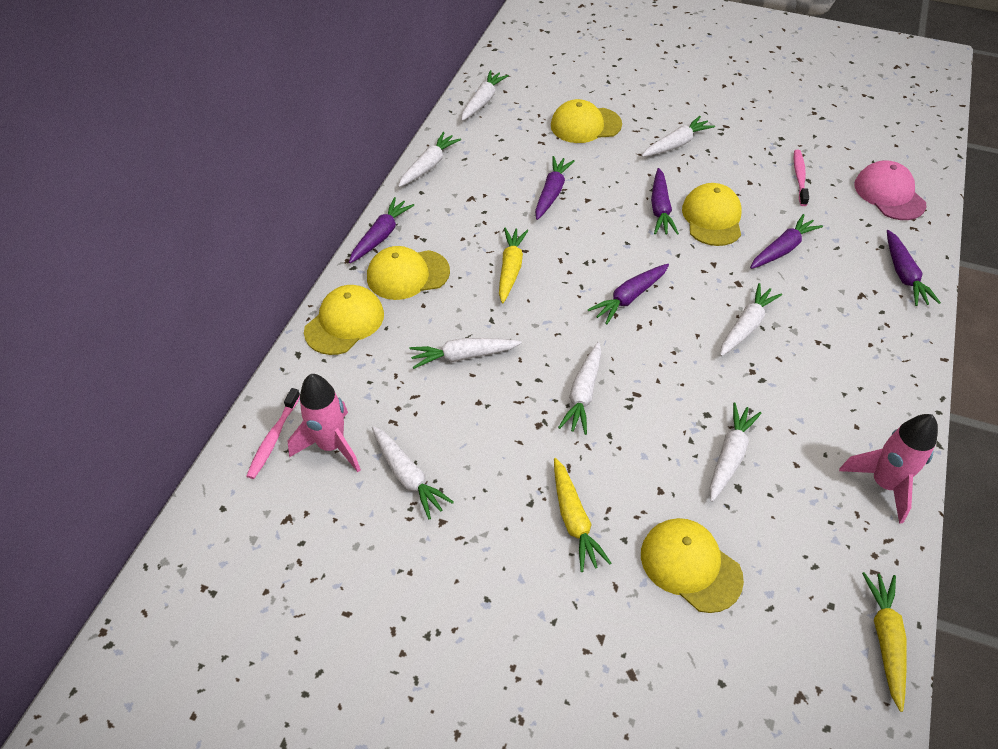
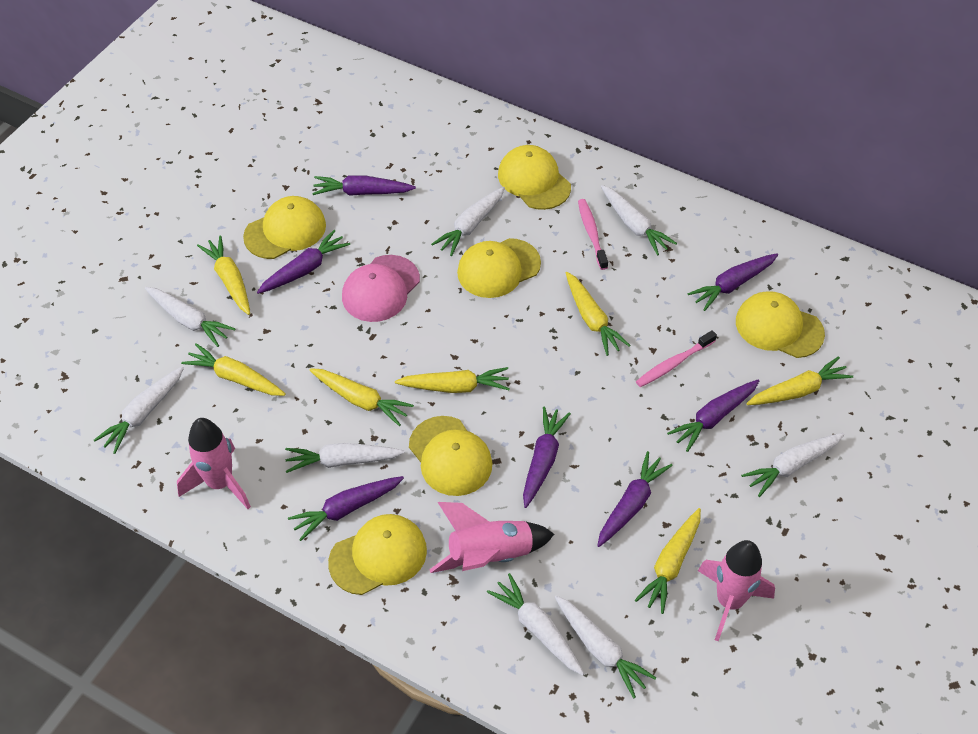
pink rocket: 2 -> 3
purple carrot: 6 -> 7
yellow cap: 5 -> 6
yellow carrot: 3 -> 7

